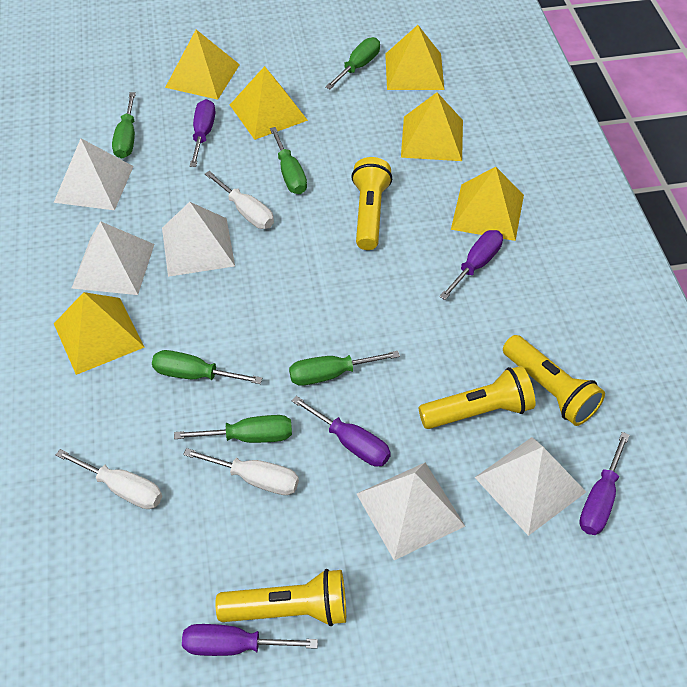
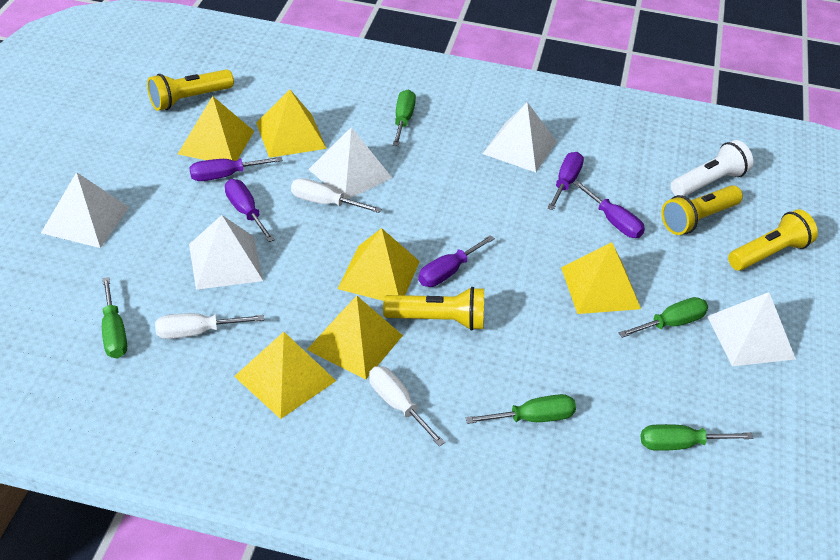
green screwdriver: 6 -> 5
white flashlight: 0 -> 1

